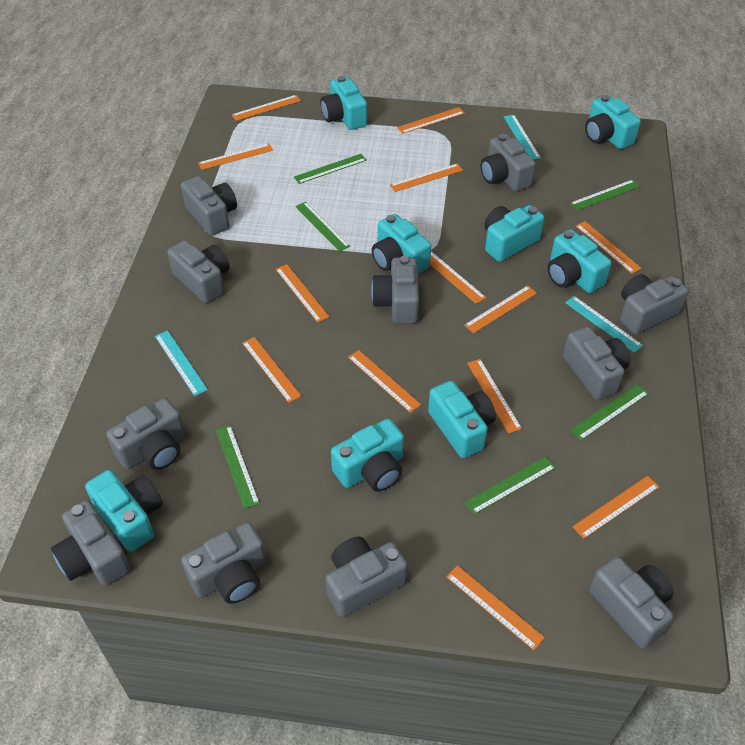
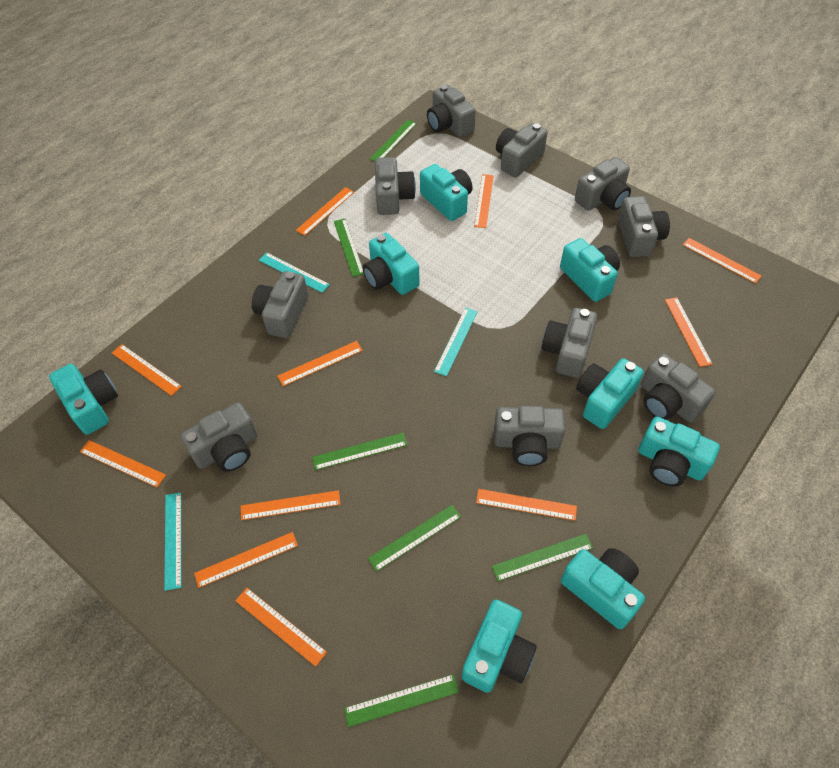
grey camera: 11 -> 10
orange ruler: 13 -> 11

